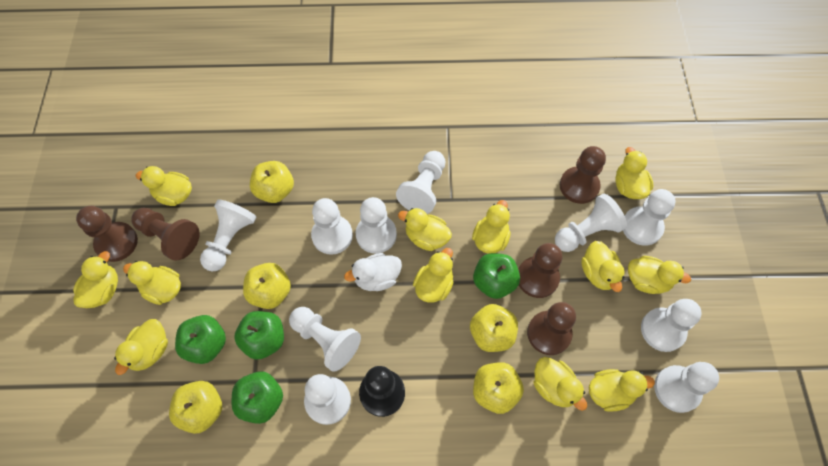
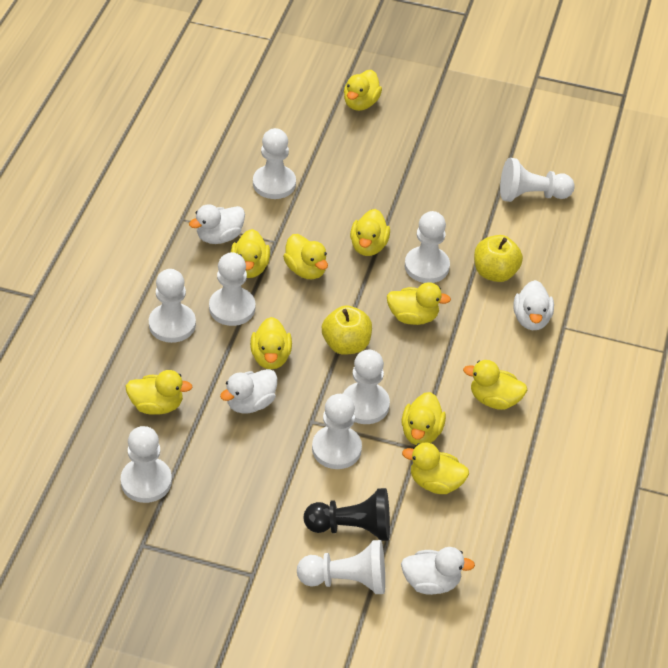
brown pawn: 5 -> 0
green apple: 4 -> 0
white duck: 1 -> 4
white pawn: 10 -> 9
yellow apple: 5 -> 2
yellow duck: 12 -> 10

